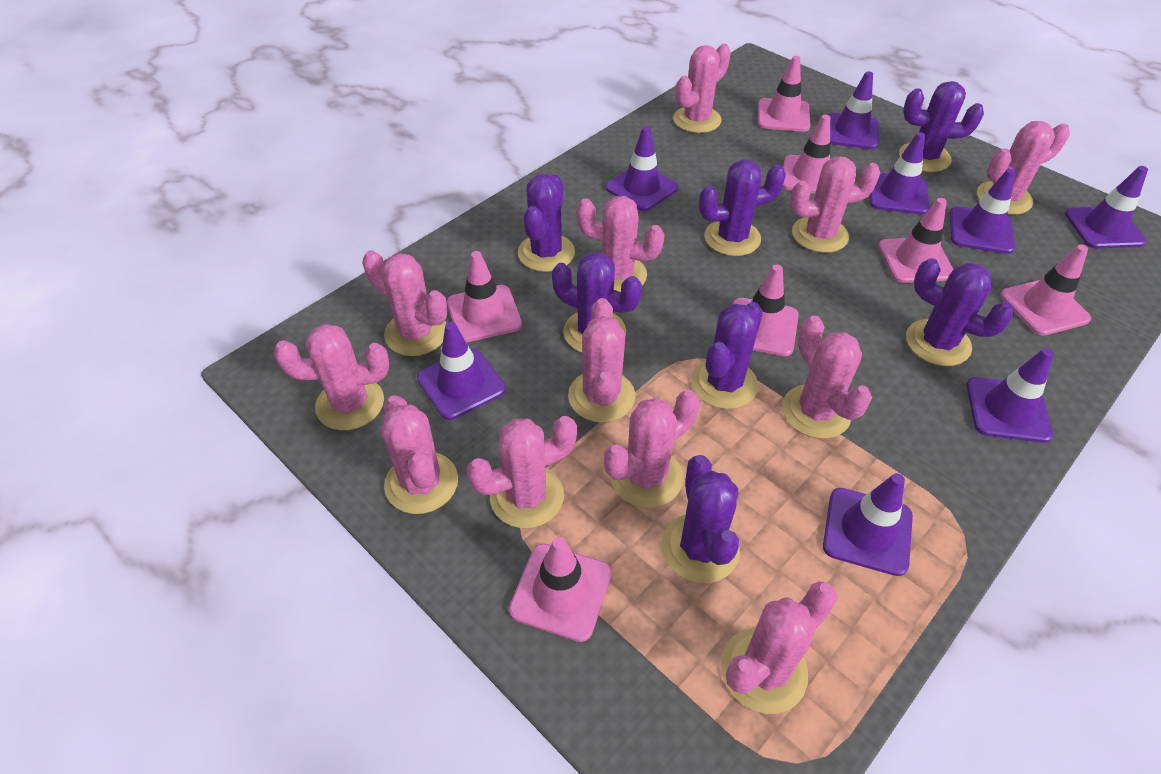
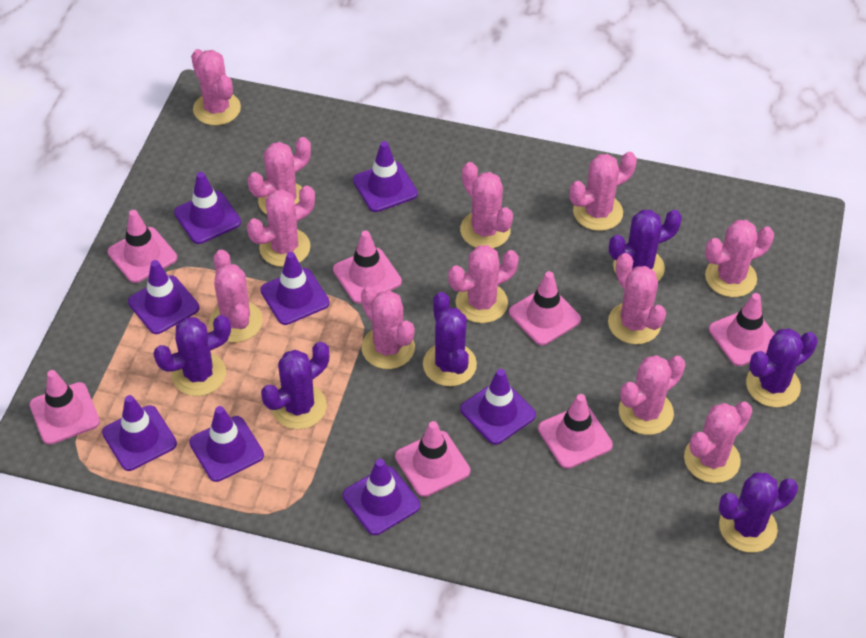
purple cactus: 7 -> 6

